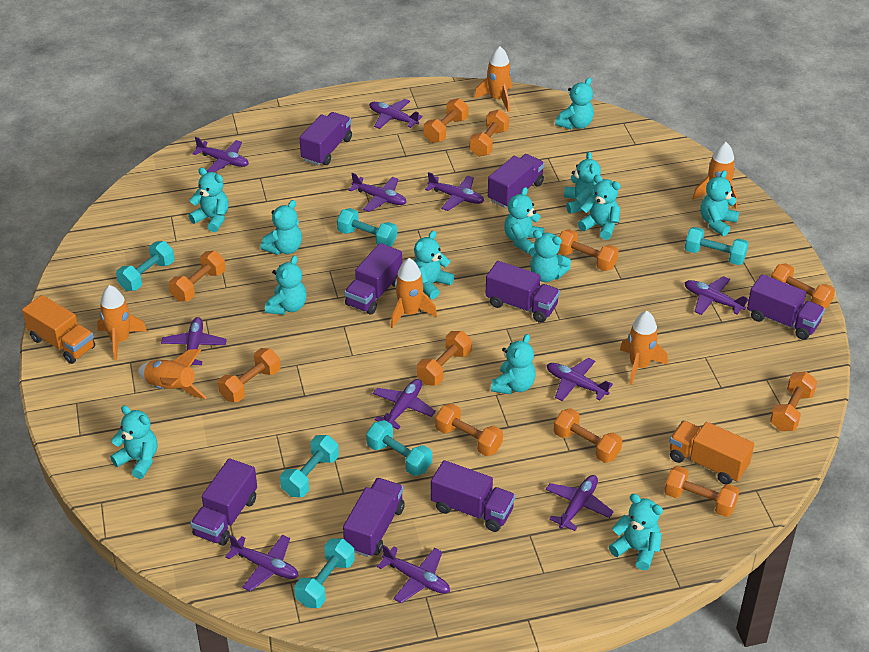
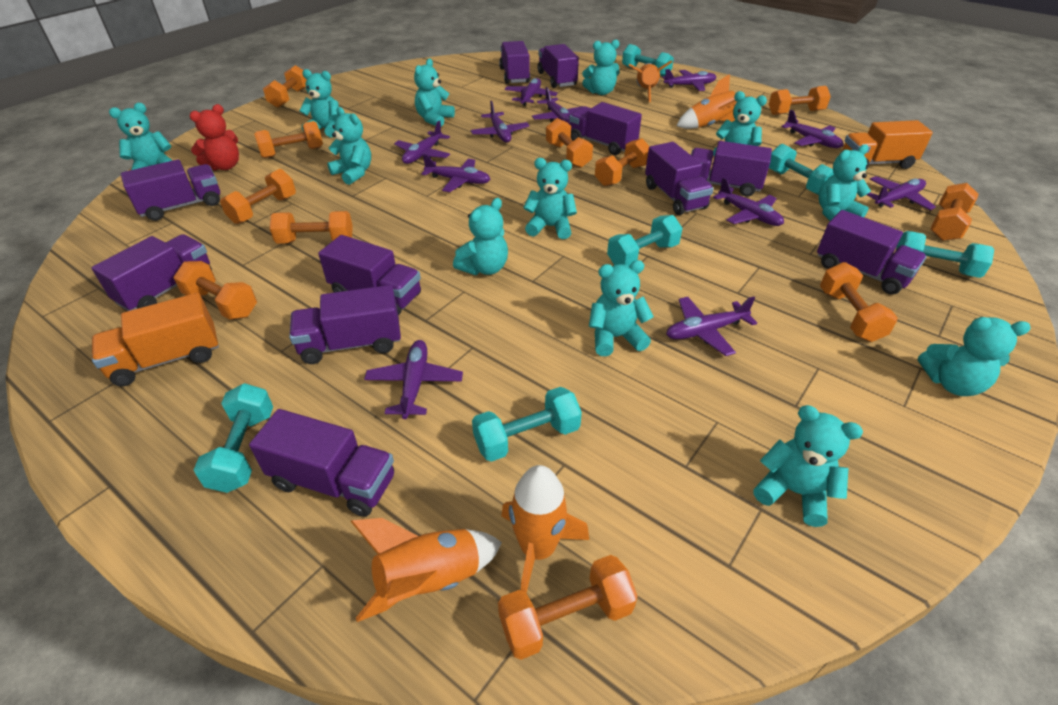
orange rocket: 6 -> 4
purple truck: 8 -> 11
red teddy bear: 0 -> 1
turquoise teddy bear: 13 -> 12

